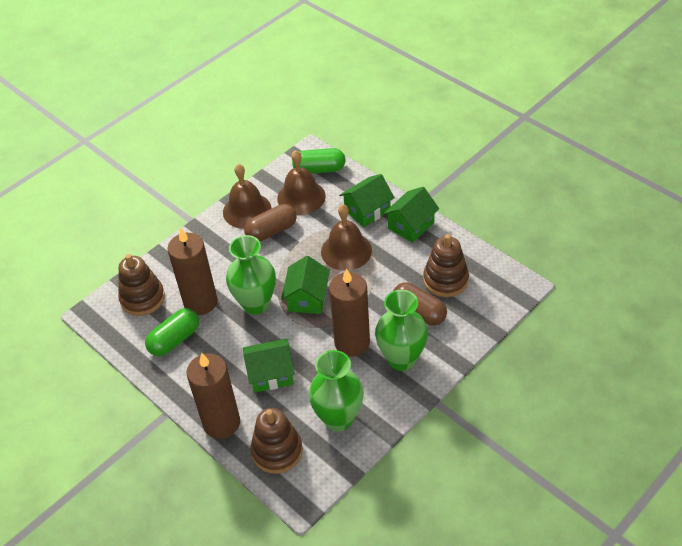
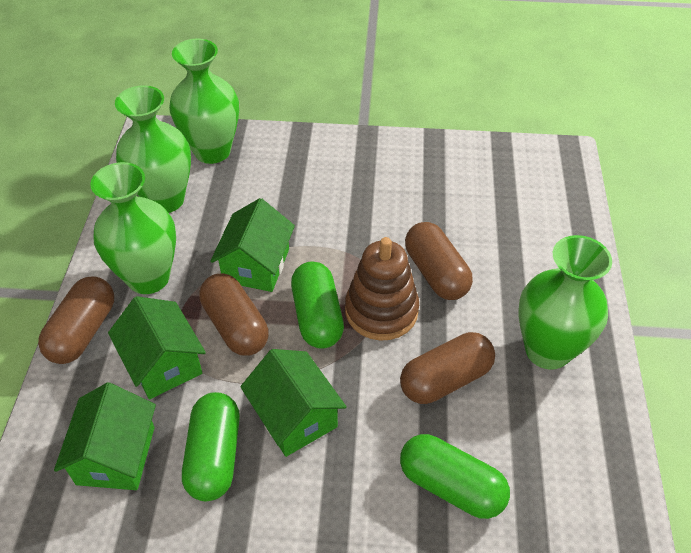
brown bell: 3 -> 0
brown candle: 3 -> 0
brown capsule: 2 -> 4
brown stacking toy: 3 -> 1
green capsule: 2 -> 3
green vase: 3 -> 4

